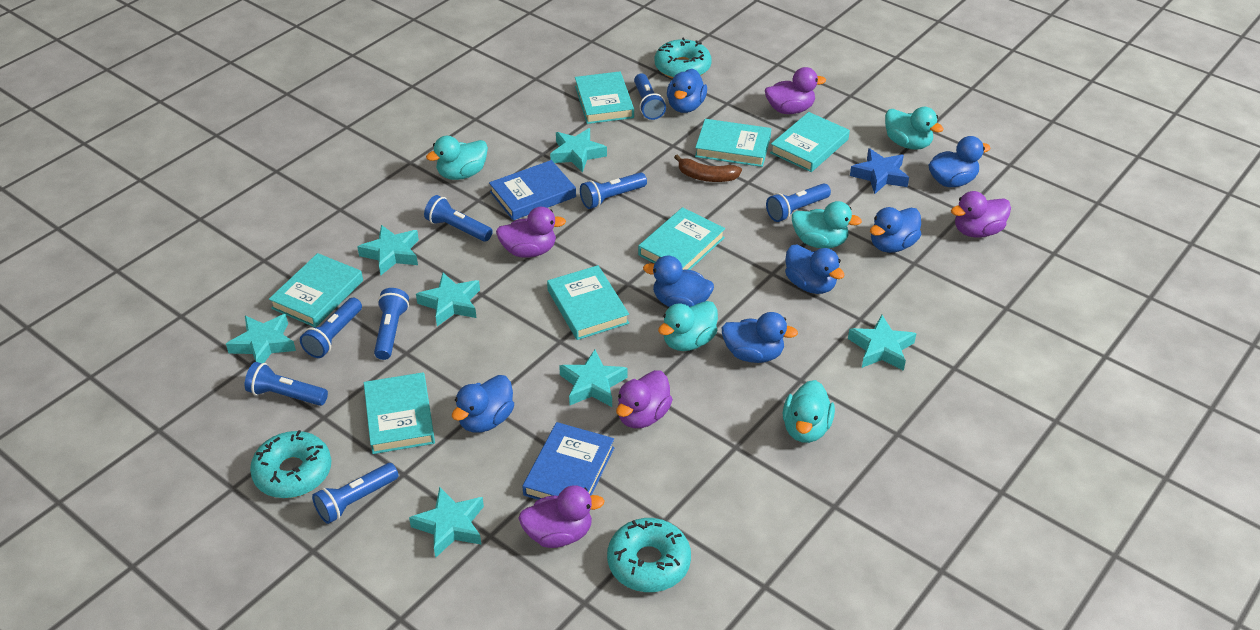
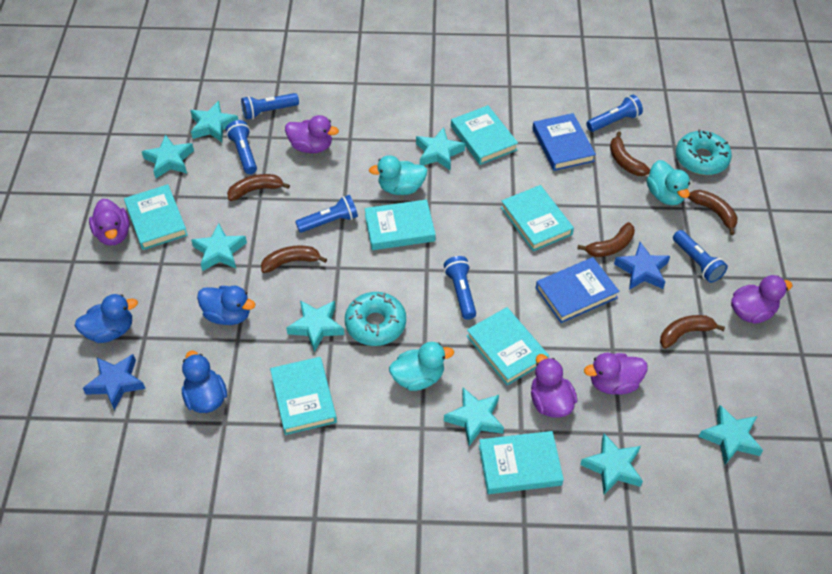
blue duck: 7 -> 3
blue flashlight: 8 -> 6
blue star: 1 -> 2
brown banana: 1 -> 6
turquoise donut: 3 -> 2
turquoise duck: 5 -> 3
turquoise star: 7 -> 8

